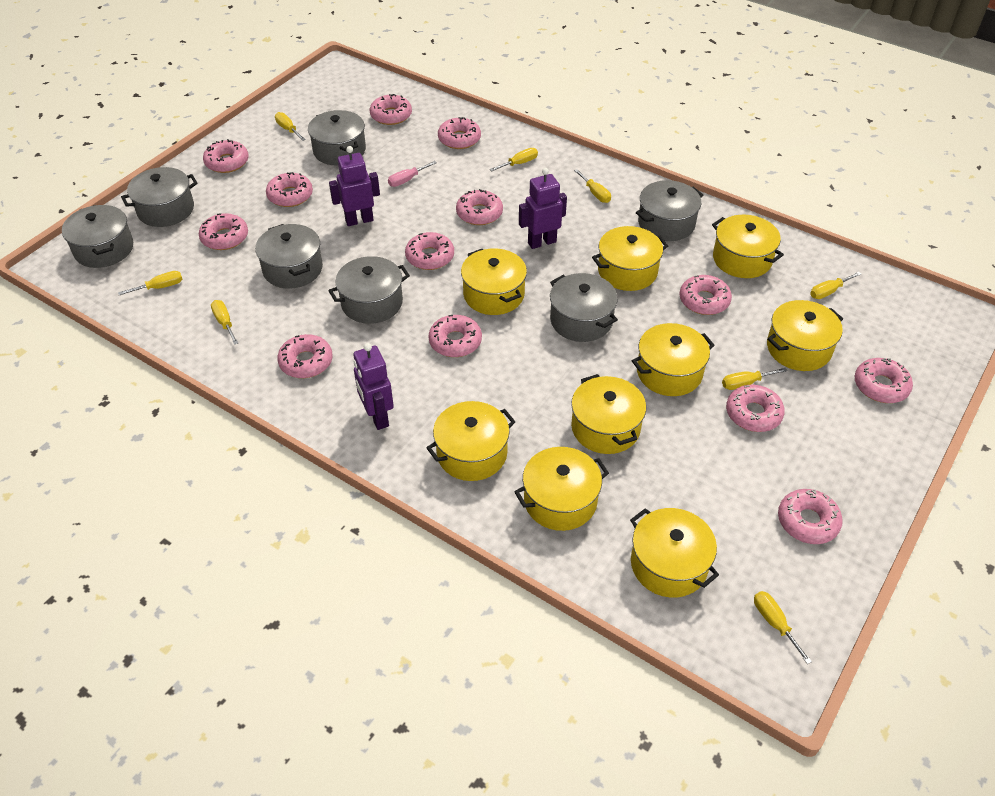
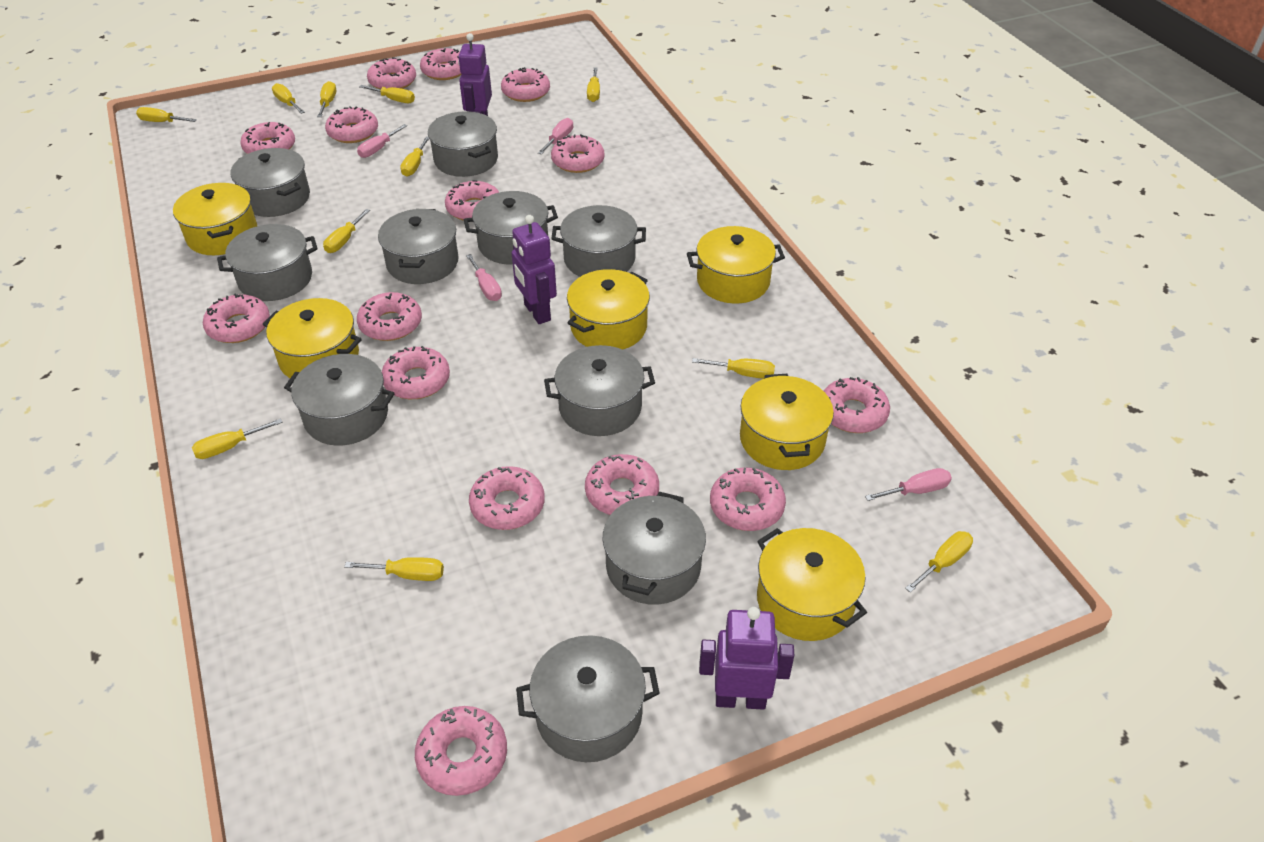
grey pot: 7 -> 10
pink donut: 13 -> 15
pink screwdriver: 1 -> 4
yellow pot: 9 -> 6
yellow screwdriver: 8 -> 11

